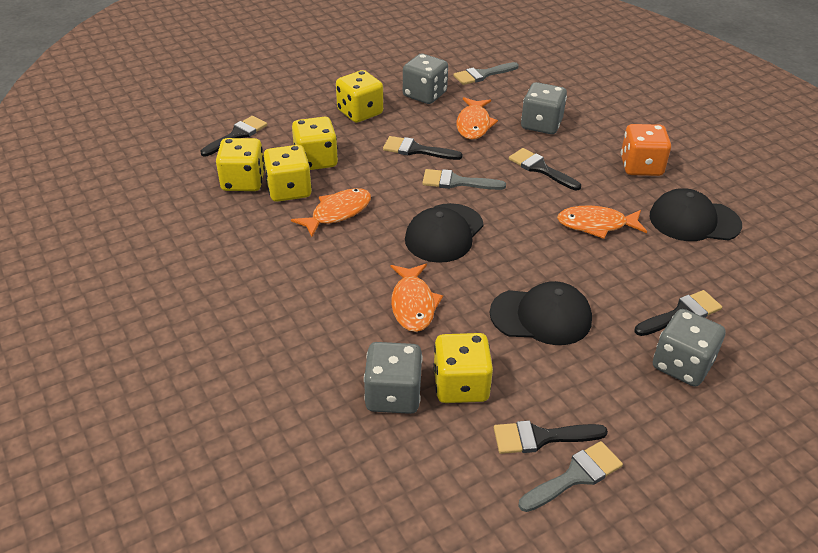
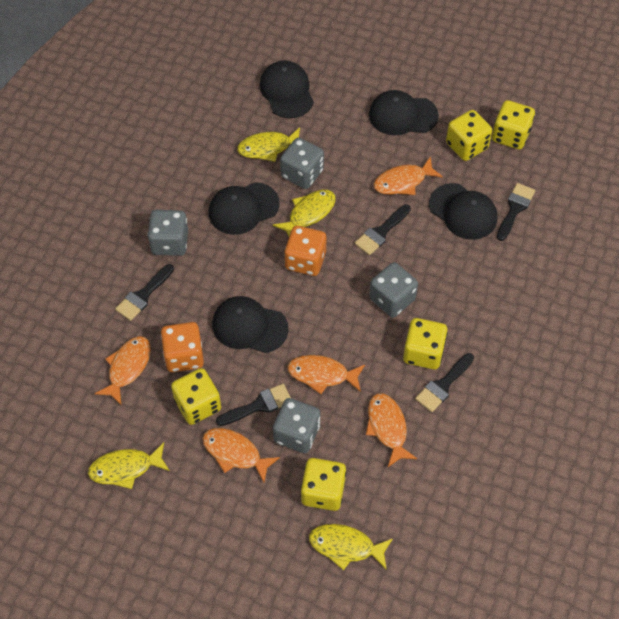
black cap: 3 -> 5
grey brush: 3 -> 0
orange dice: 1 -> 2
orange fish: 4 -> 5
yellow fish: 0 -> 4

